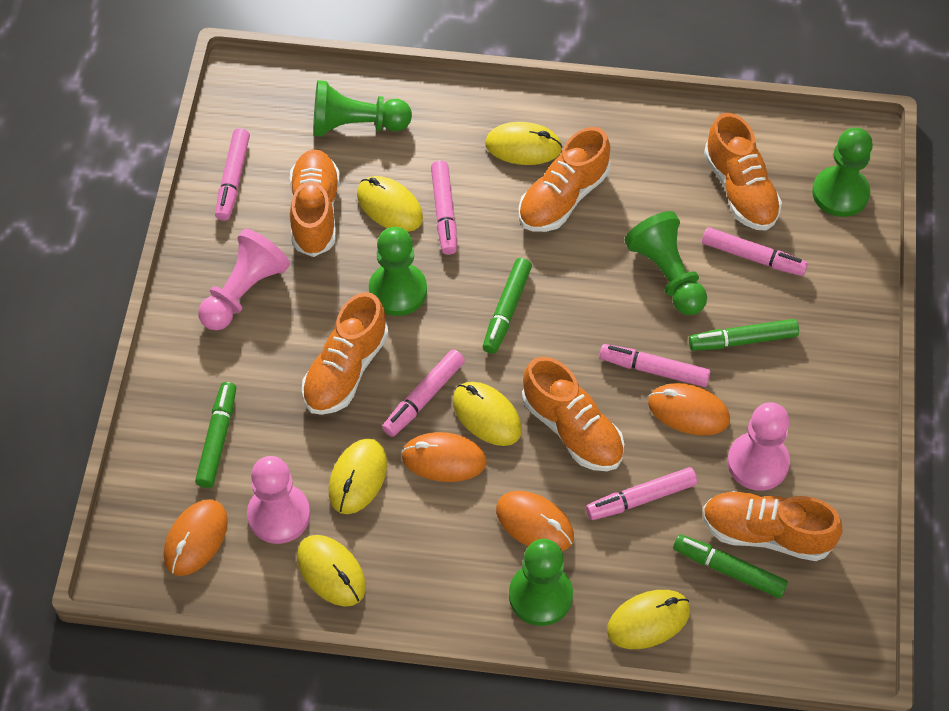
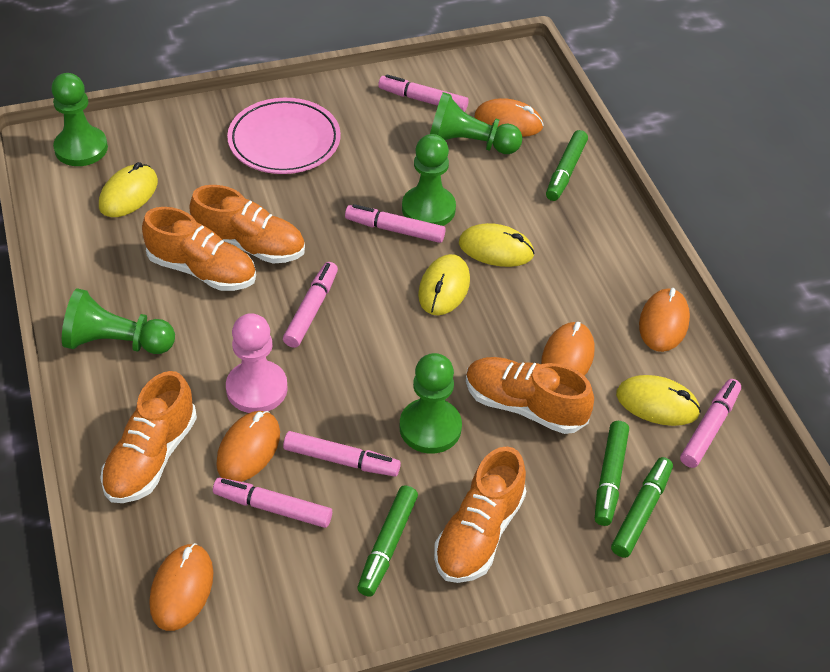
orange mouse: 4 -> 5
orange shoe: 6 -> 5
pink pawn: 3 -> 1
pink plate: 0 -> 1
yellow mouse: 6 -> 4

